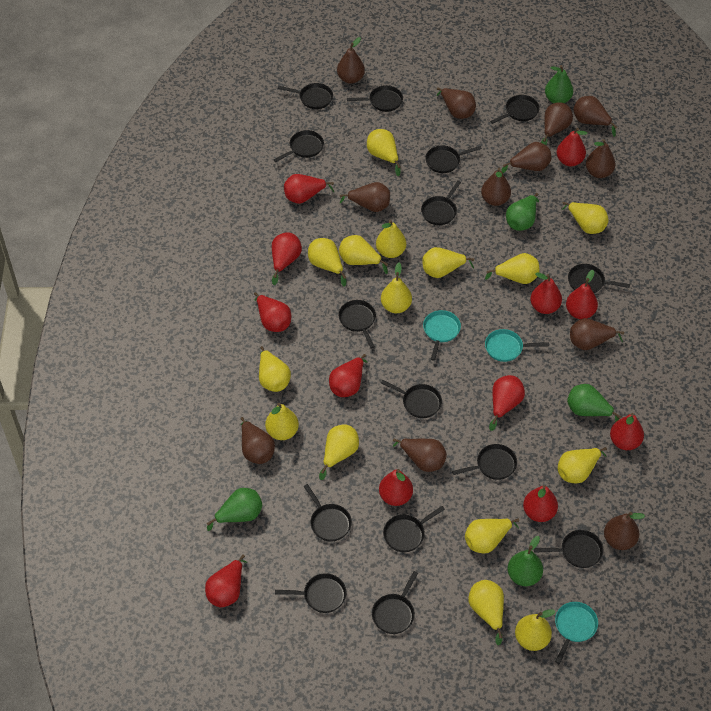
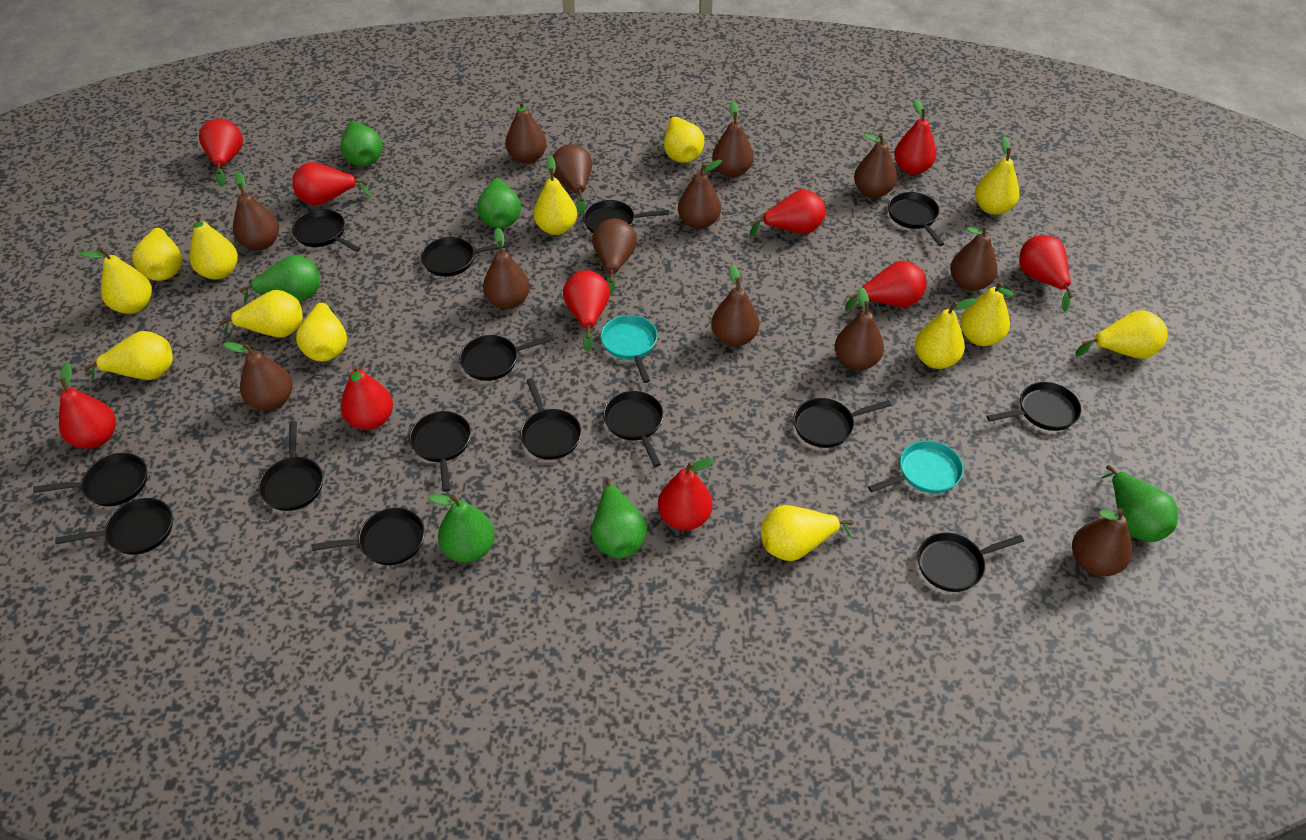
brown pear: 12 -> 13
green pear: 5 -> 6
red pear: 12 -> 10
turquoise pan: 3 -> 2
yellow pear: 15 -> 13

